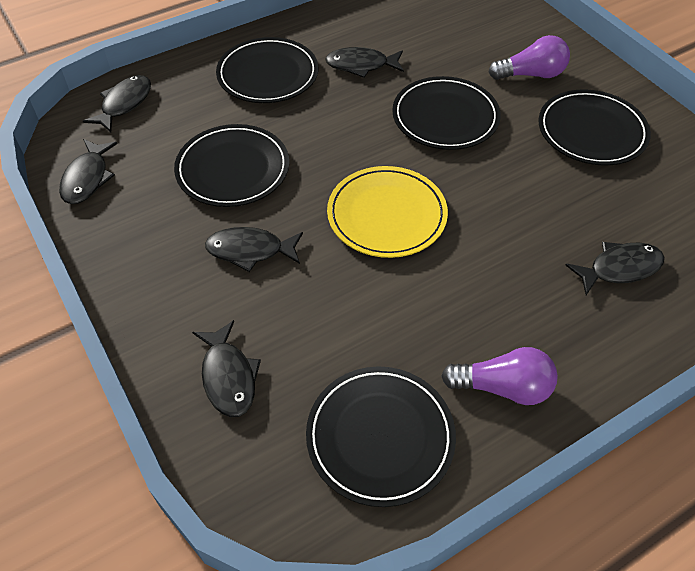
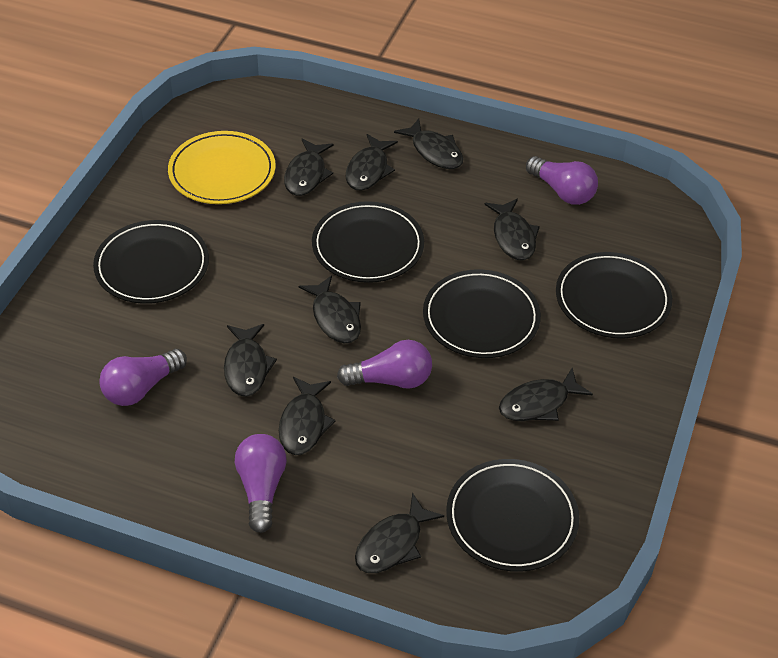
black fish: 6 -> 9
purple light bulb: 2 -> 4

